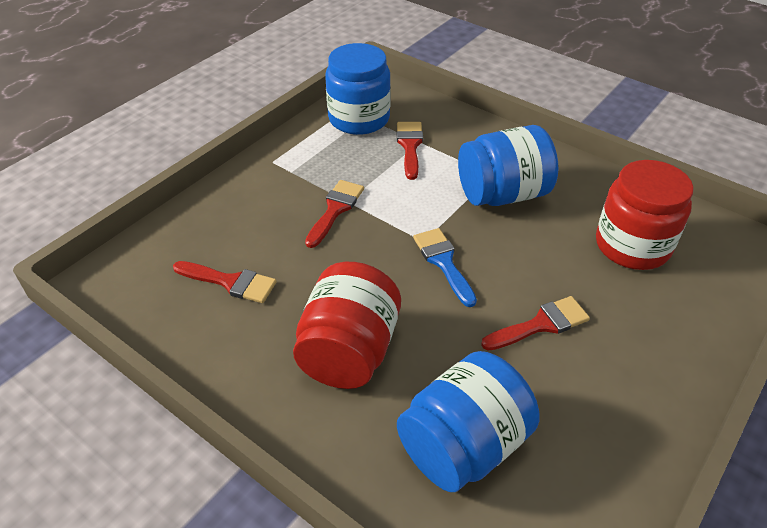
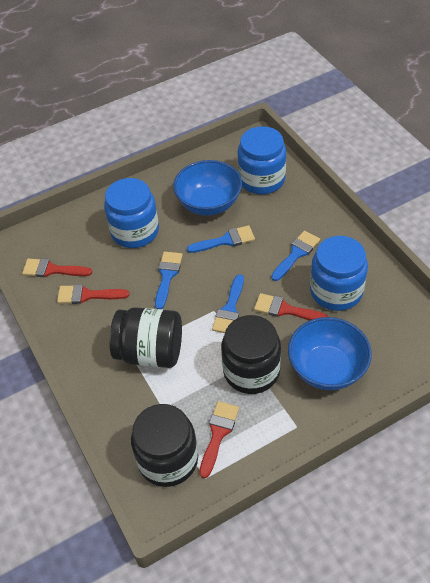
black jar: 0 -> 3
blue bowl: 0 -> 2
blue brush: 1 -> 4
red jar: 2 -> 0

